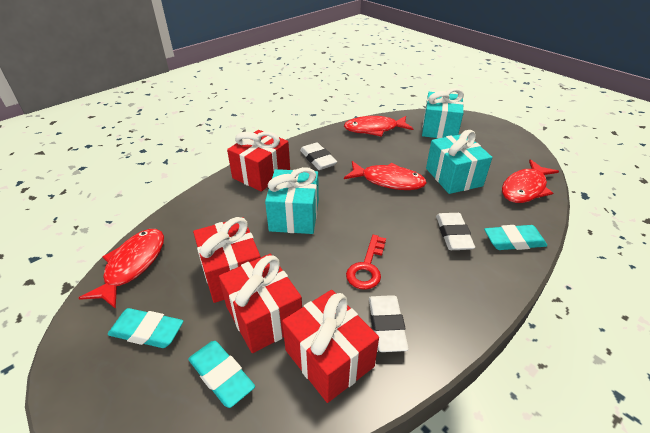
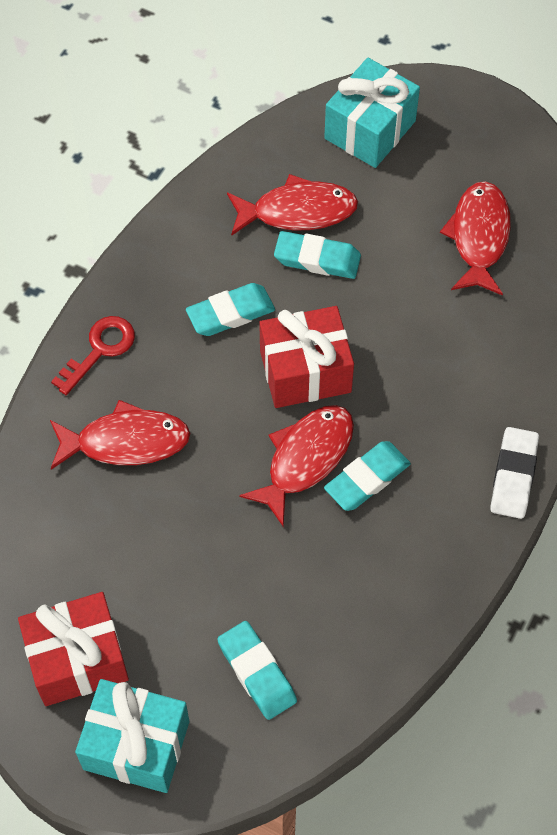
red gift: 4 -> 2
turquoise eraser: 3 -> 4
turquoise gift: 3 -> 2
white eraser: 3 -> 1

